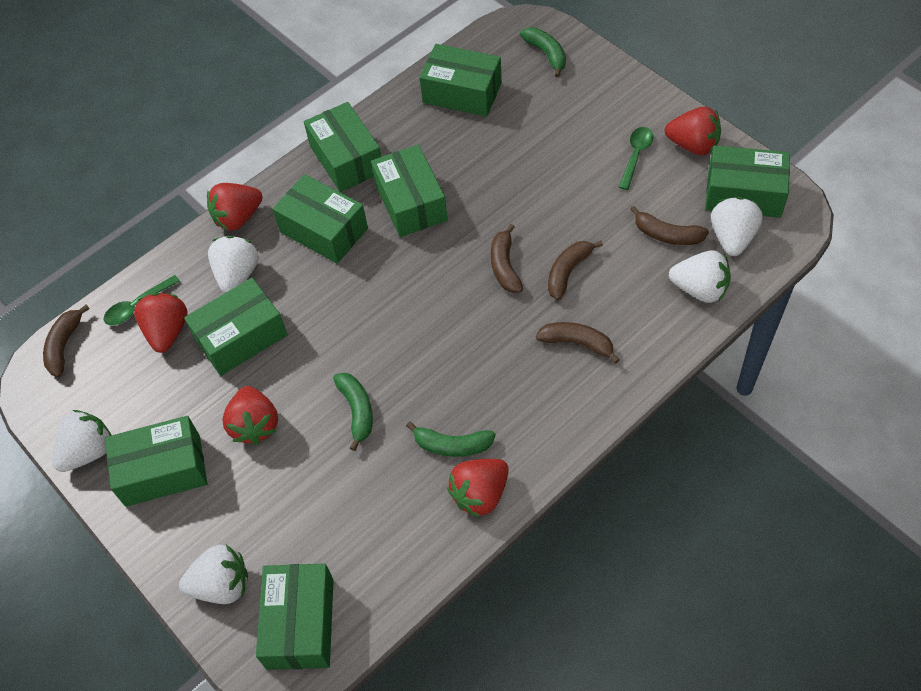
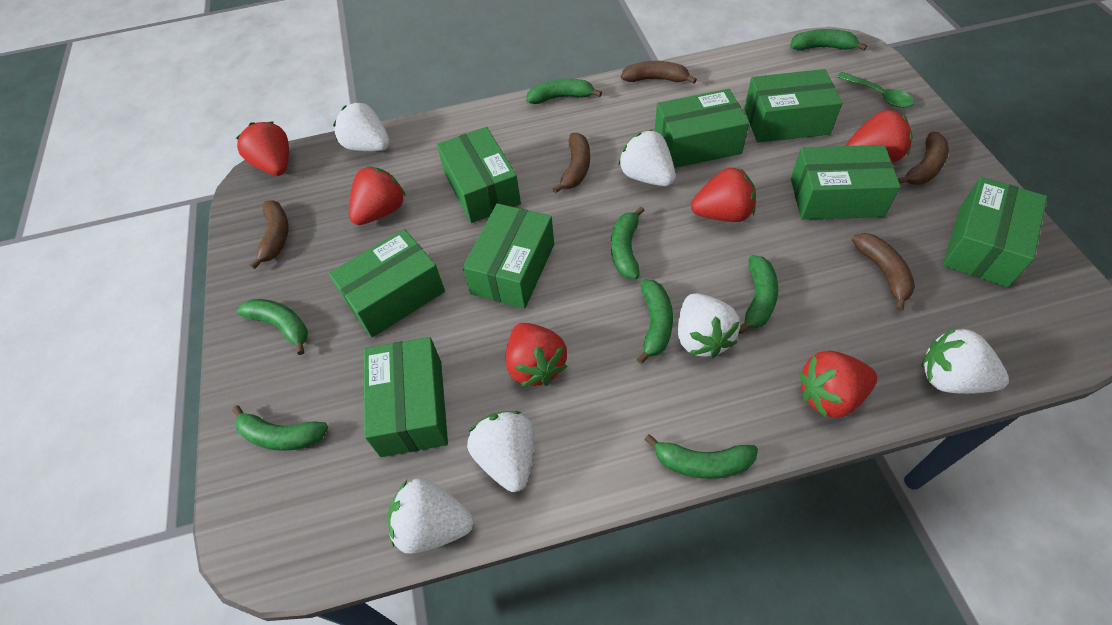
green banana: 3 -> 8
green spoon: 2 -> 1
red strawberry: 5 -> 6
white strawberry: 5 -> 6

